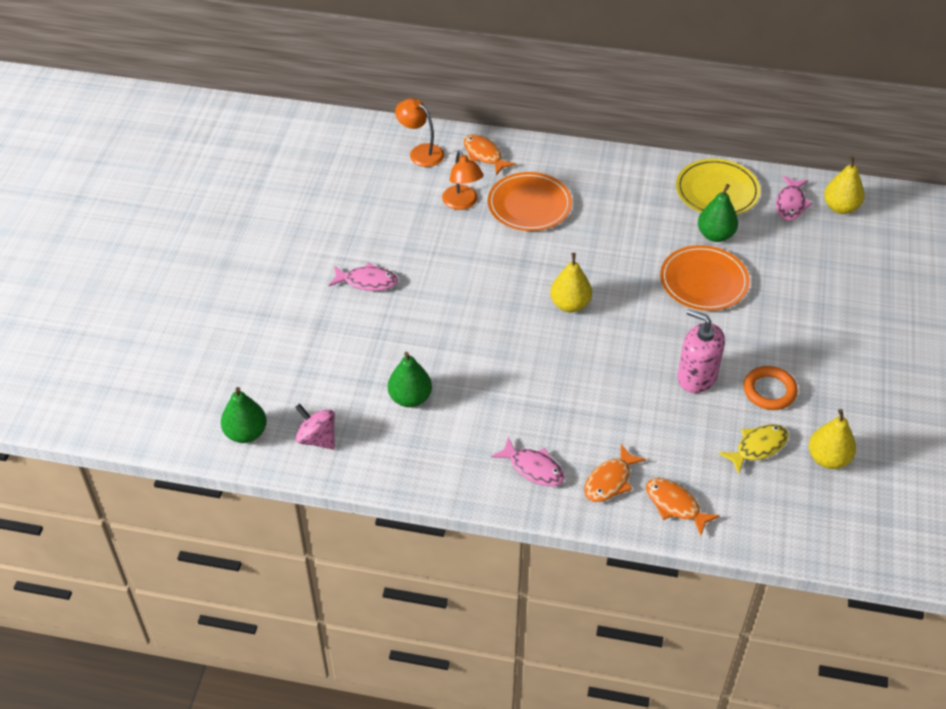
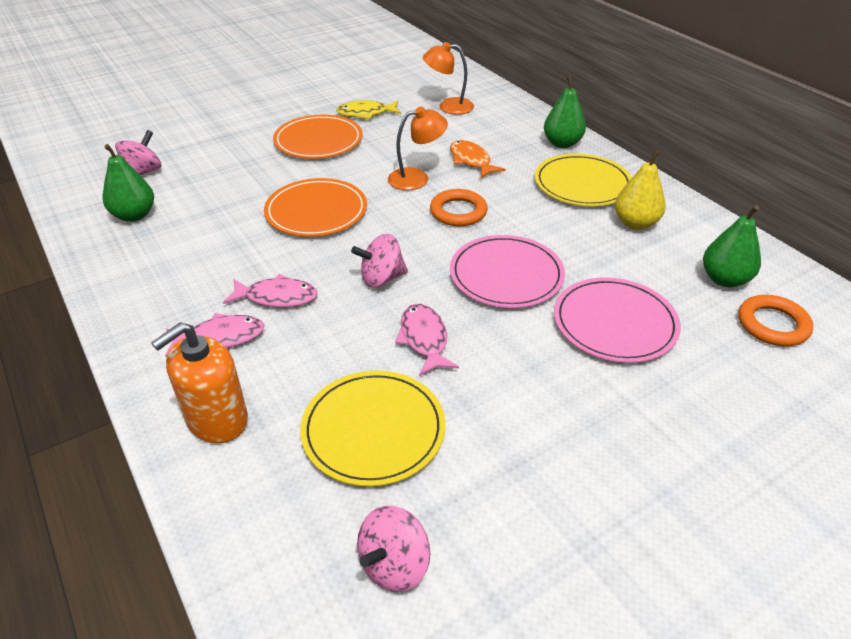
orange fish: 3 -> 1
orange ring: 1 -> 2
orange soap dispenser: 0 -> 1
pink plate: 0 -> 2
pink soap dispenser: 1 -> 0
pink spinning top: 1 -> 3
yellow pear: 3 -> 1
yellow plate: 1 -> 2

